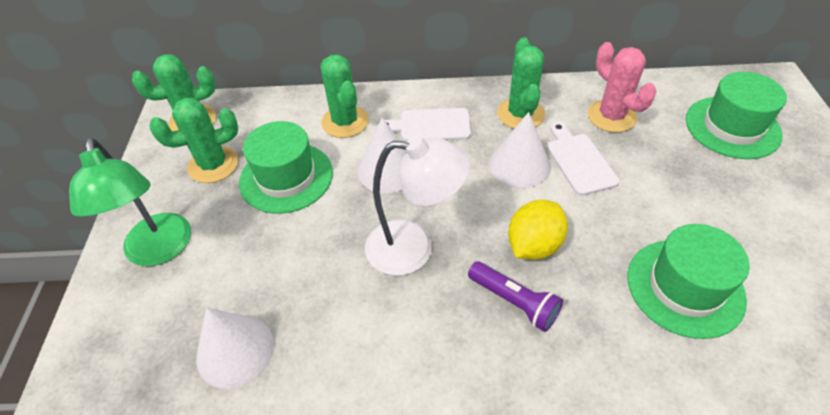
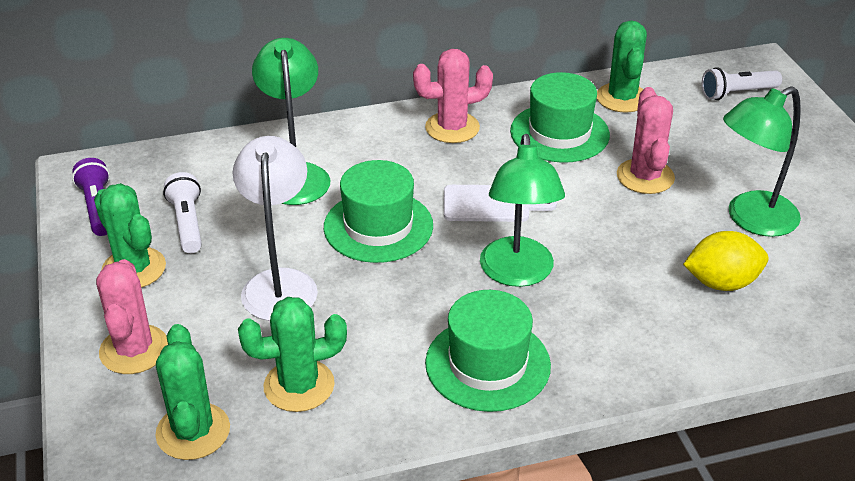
green lamp: 1 -> 3
pink cactus: 1 -> 3
white cone: 3 -> 0
white cutting board: 2 -> 1
white flashlight: 0 -> 2

